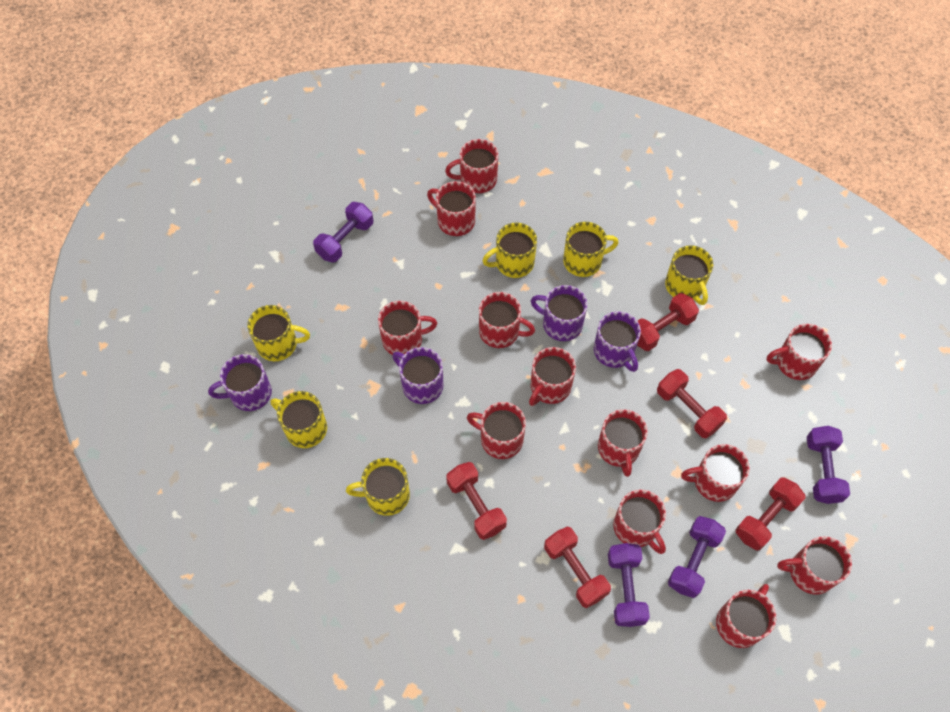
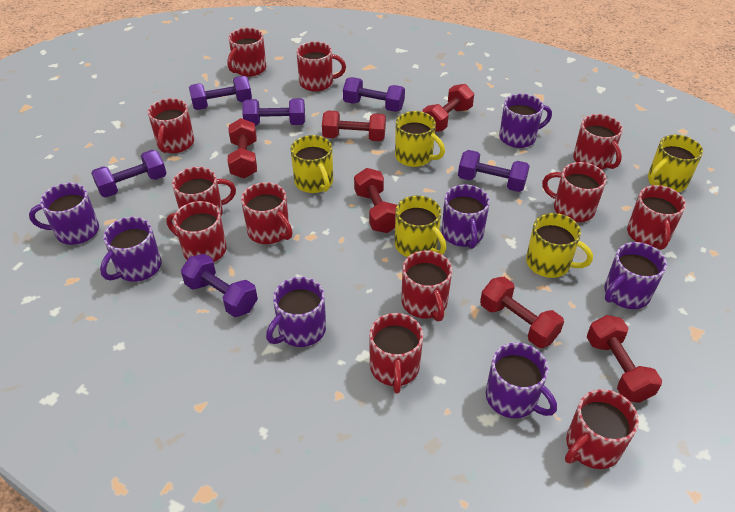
purple dumbbell: 4 -> 6
purple mug: 4 -> 7
red dumbbell: 5 -> 6
yellow mug: 6 -> 5

